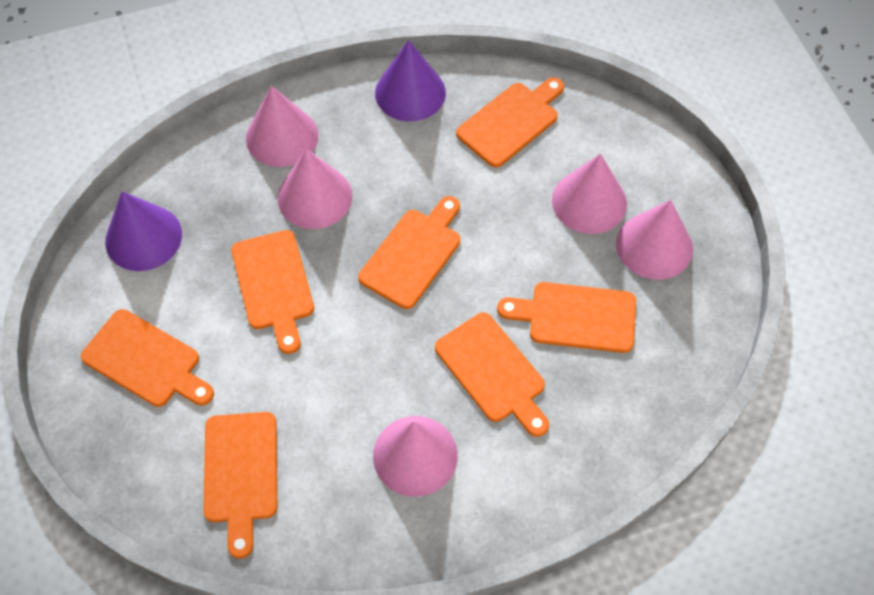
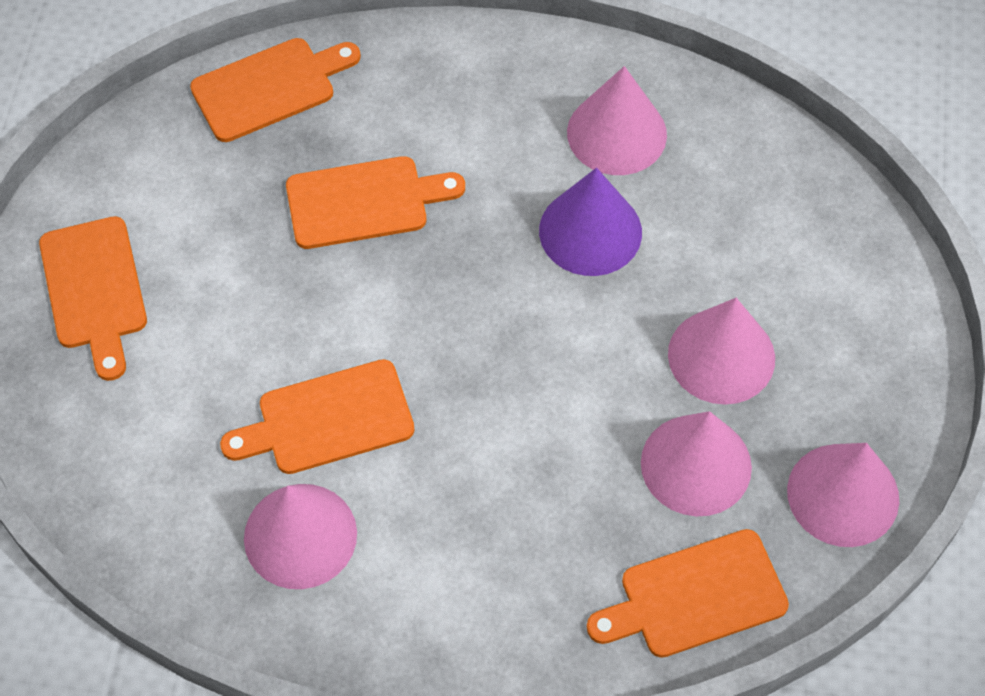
orange cutting board: 7 -> 5
purple cone: 2 -> 1

